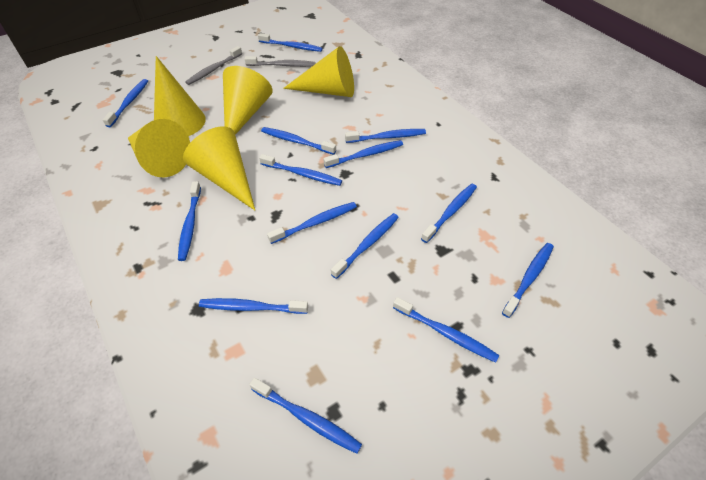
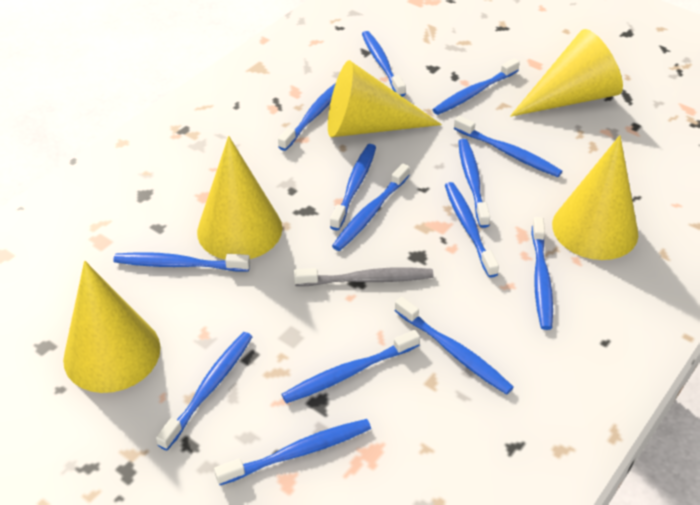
grey toothbrush: 2 -> 1

